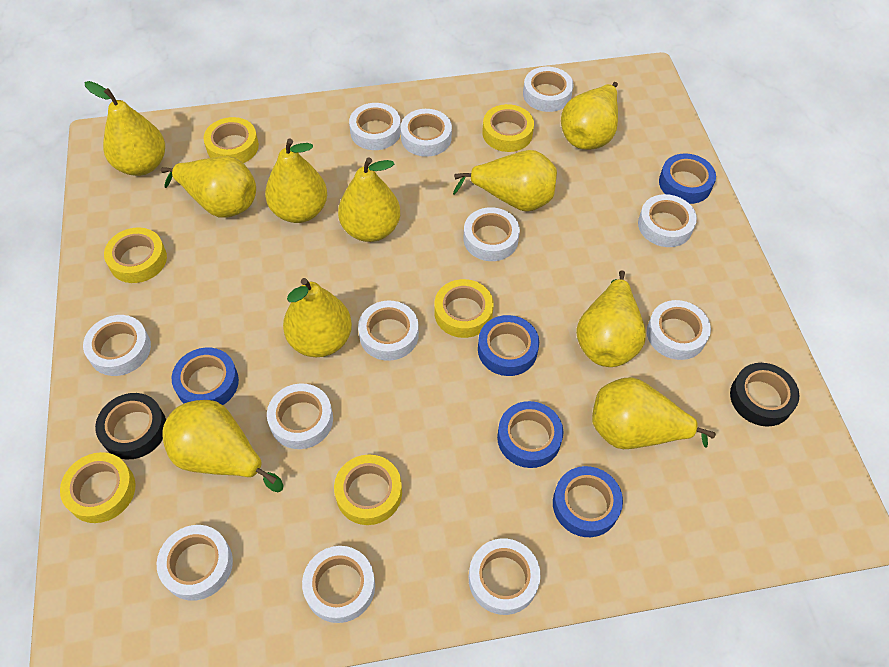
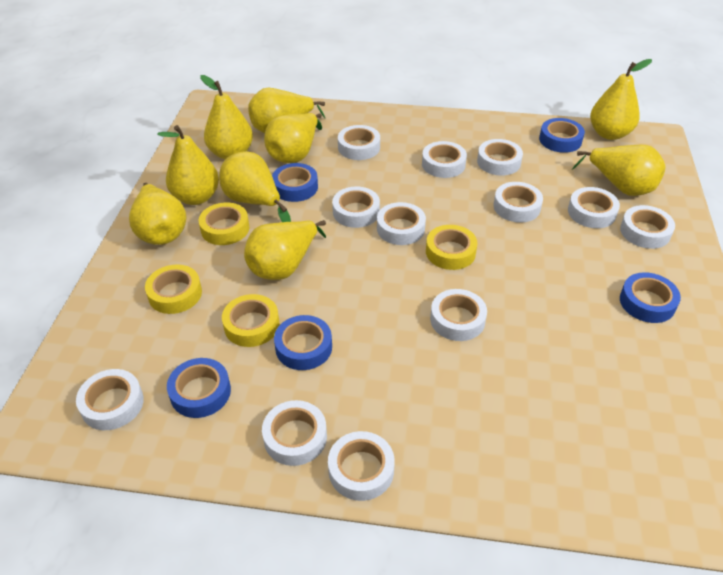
black tape: 2 -> 0
yellow pear: 10 -> 9
yellow tape: 6 -> 4

